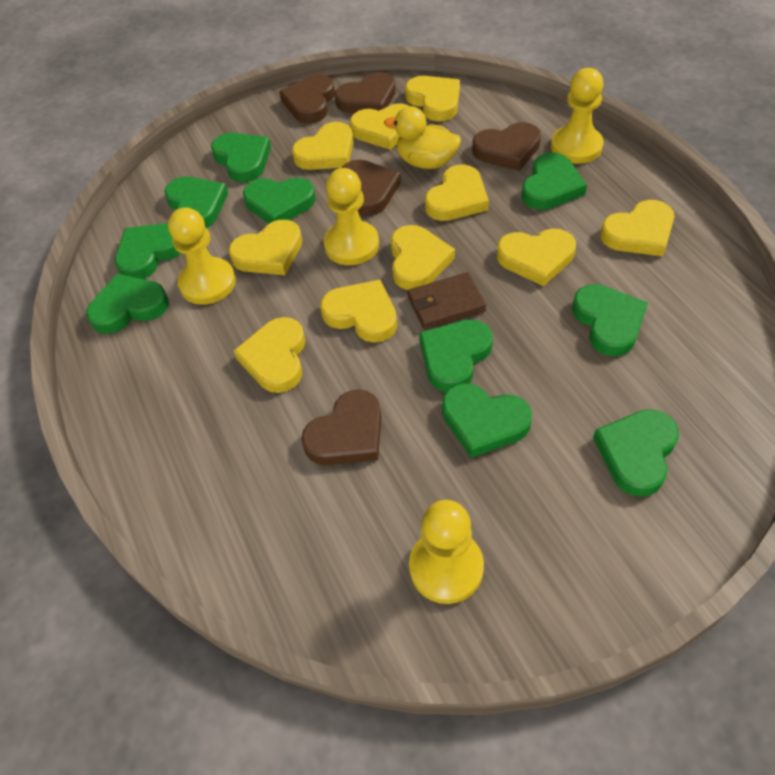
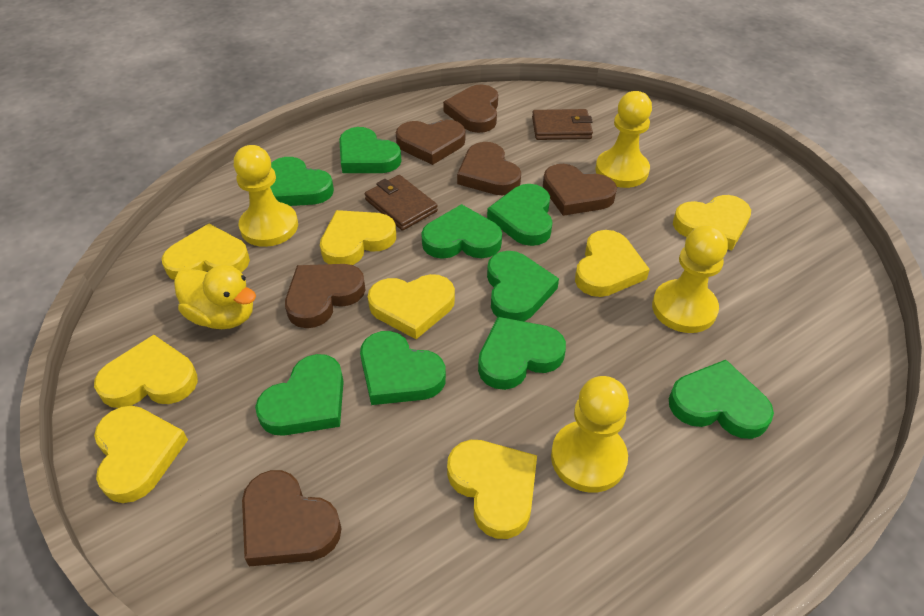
brown heart: 5 -> 6
brown wallet: 1 -> 2
green heart: 10 -> 9
yellow heart: 10 -> 8

